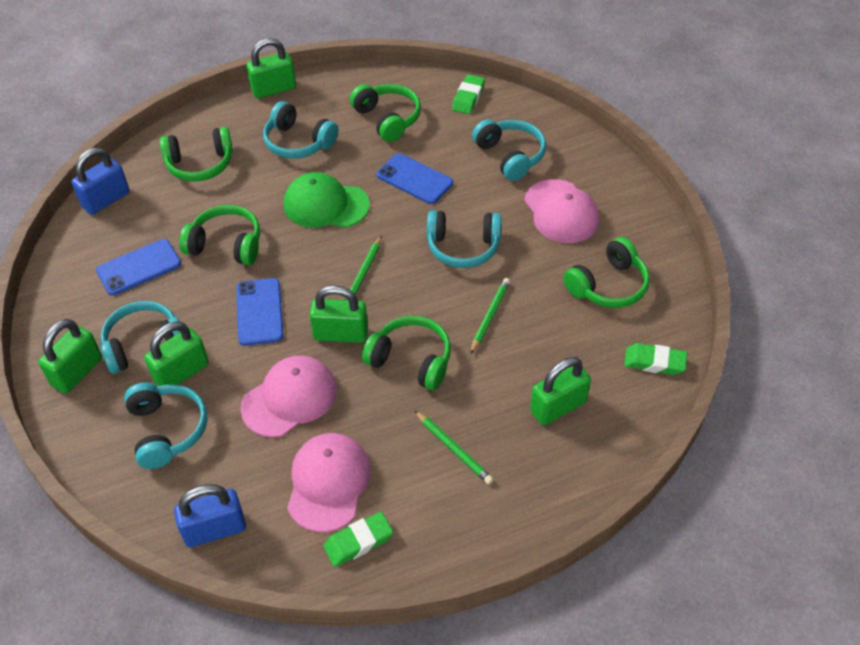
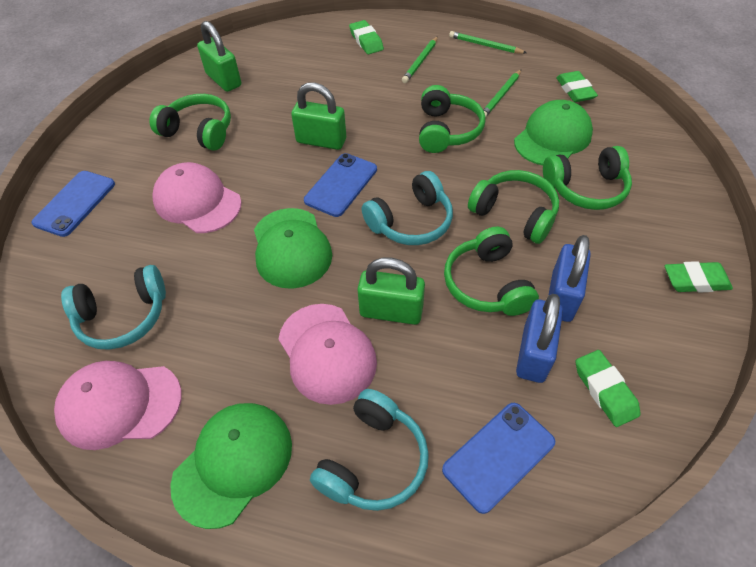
green cap: 1 -> 3
green eraser: 3 -> 4
green padlock: 5 -> 3
turquoise headphones: 5 -> 3

